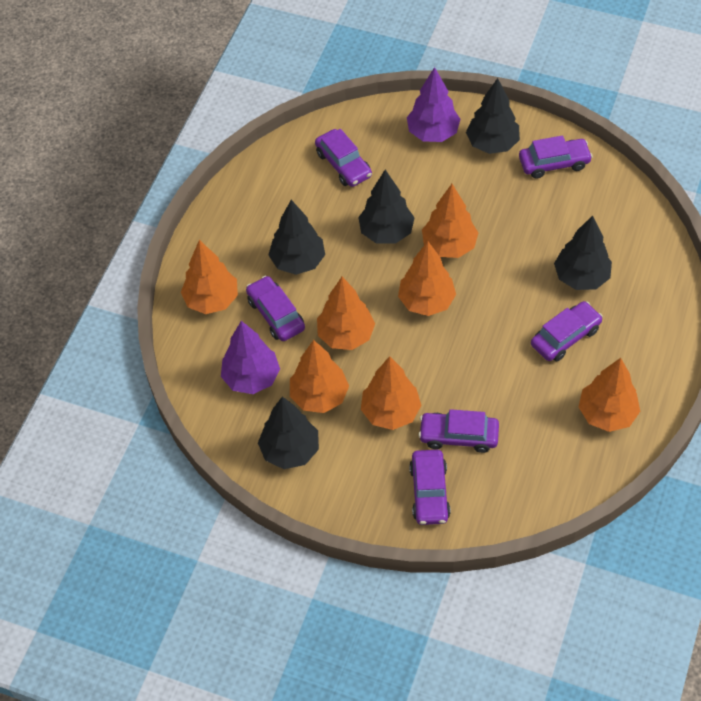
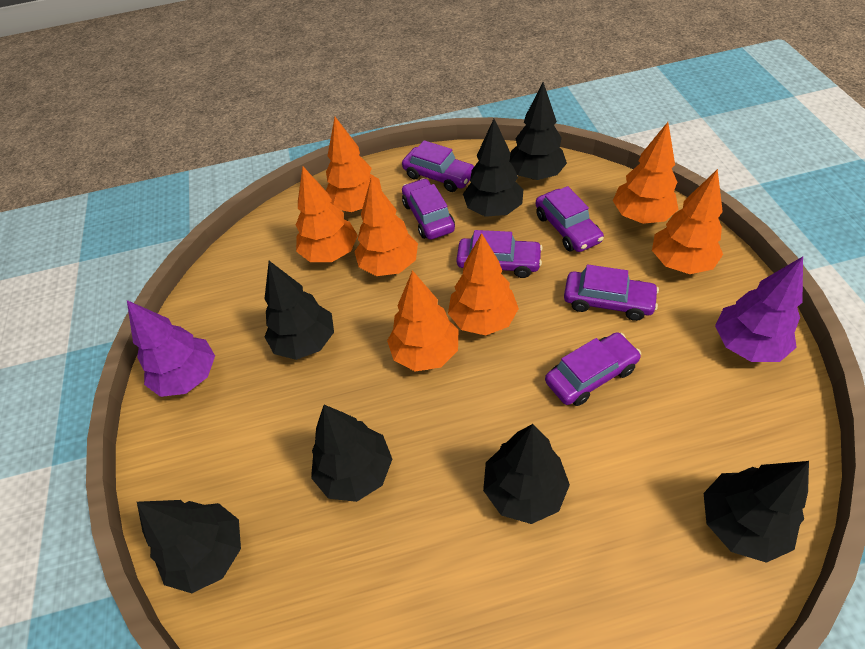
black tree: 5 -> 7

